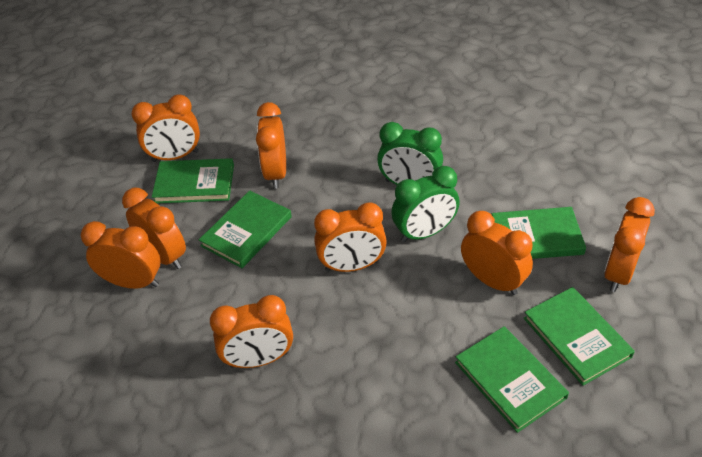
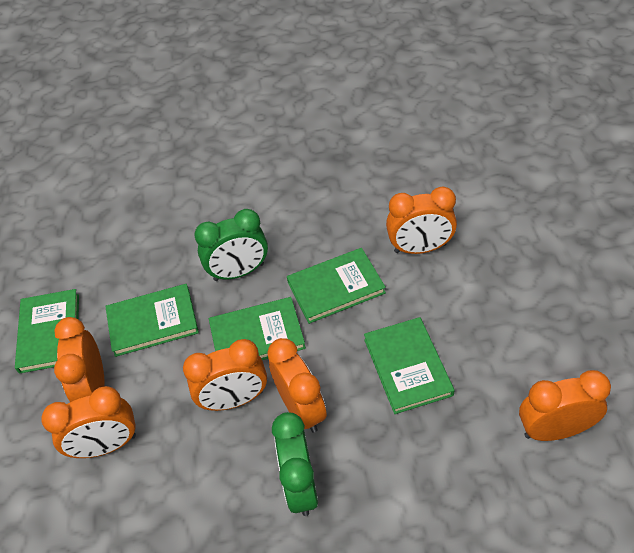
orange clock: 8 -> 6

